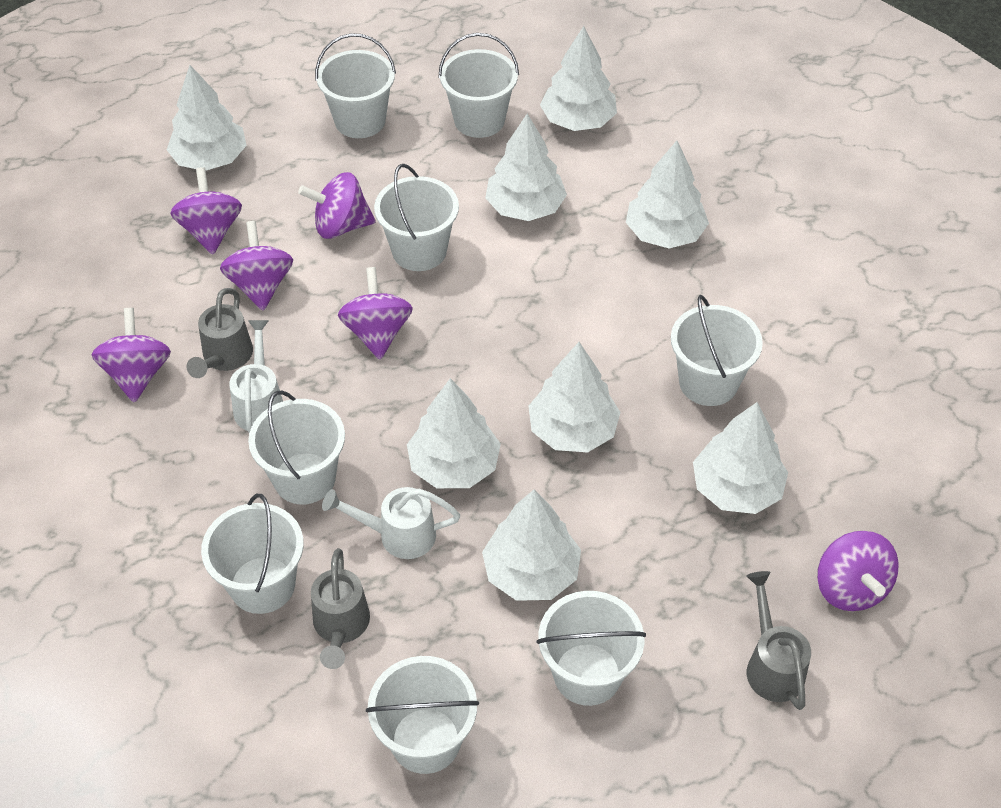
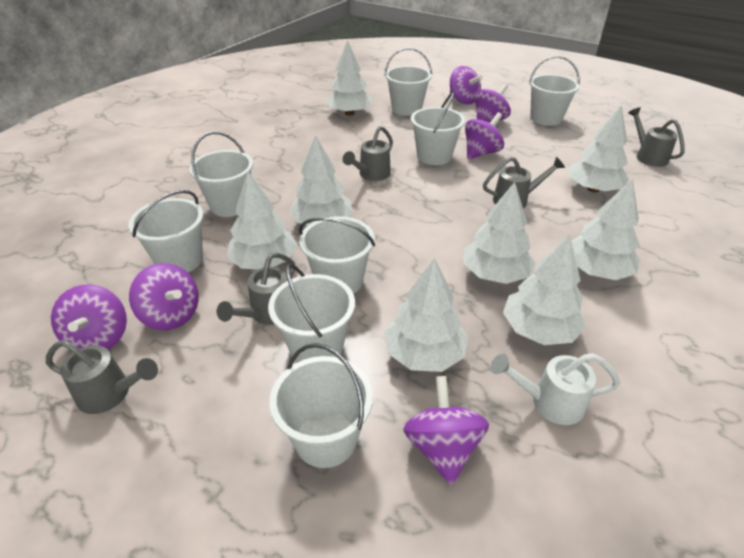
grey watering can: 3 -> 5
white watering can: 2 -> 1

